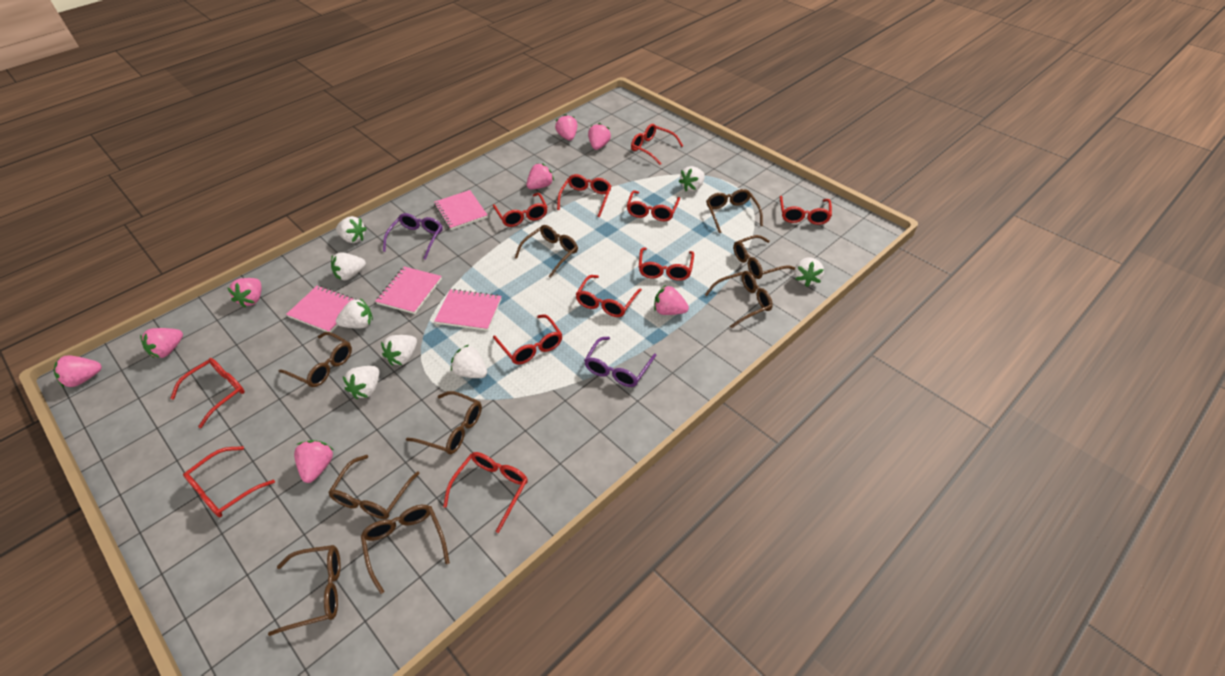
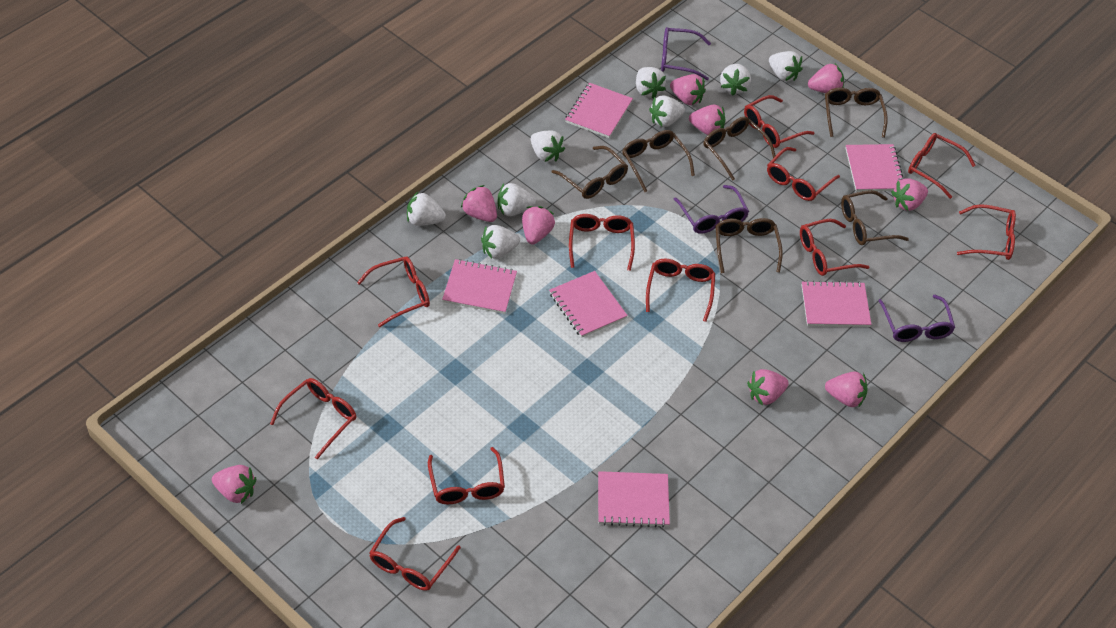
brown glasses: 9 -> 6
pink notebook: 4 -> 6
pink strawberry: 8 -> 9
purple glasses: 2 -> 3

